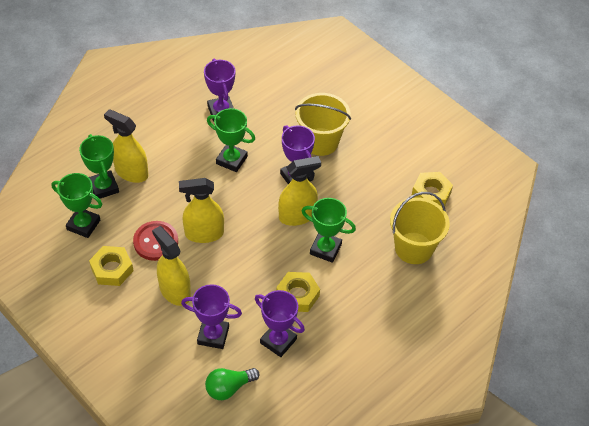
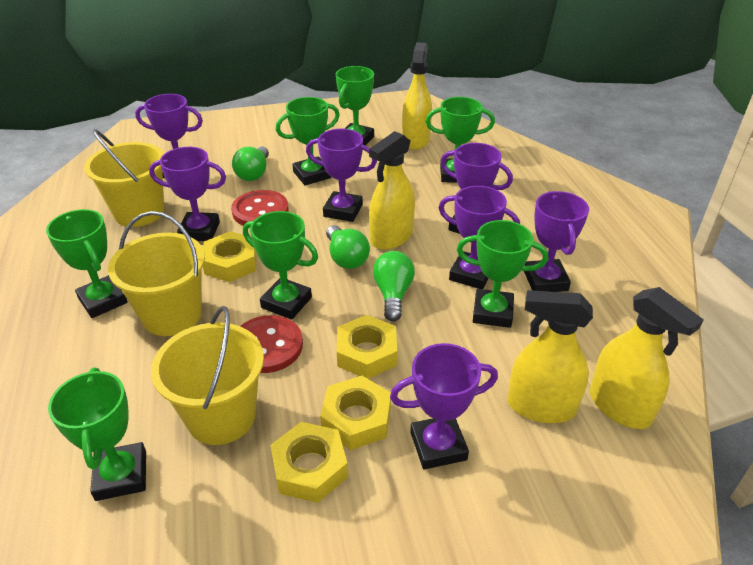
green light bulb: 1 -> 3
green trophy: 4 -> 7
purple trophy: 4 -> 7
red button: 1 -> 2
yellow bucket: 2 -> 3
yellow nut: 3 -> 4

